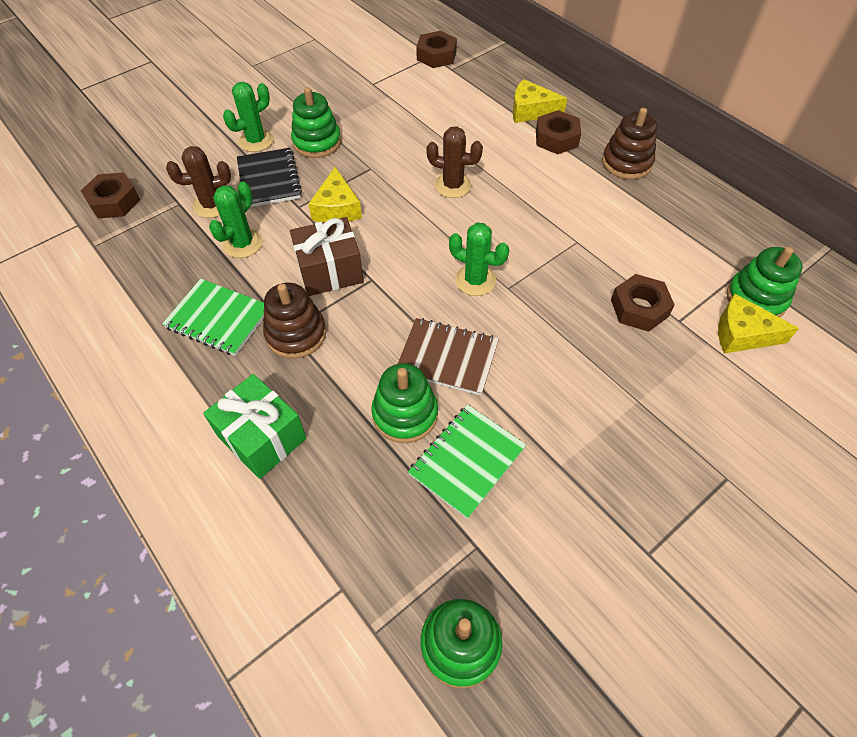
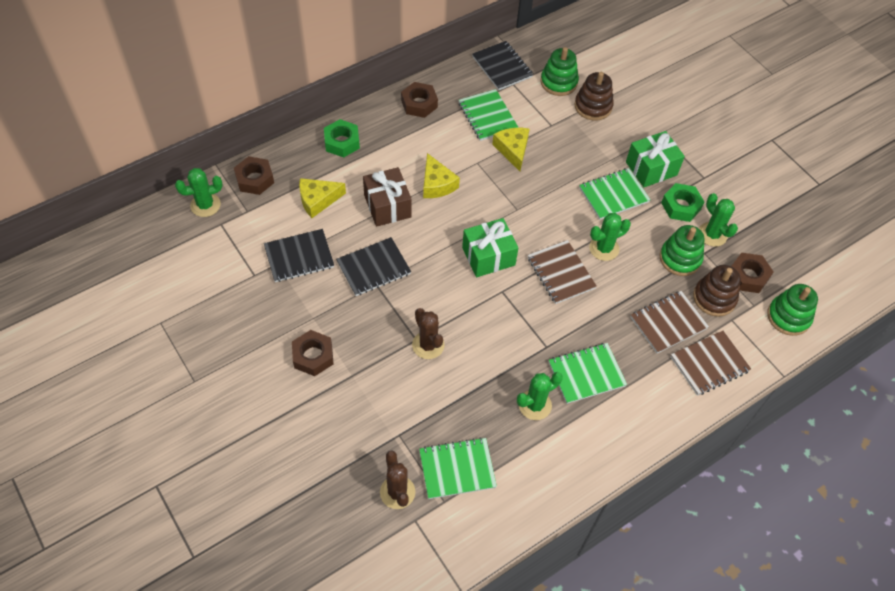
black notebook: 1 -> 3
brown notebook: 1 -> 3
green cactus: 3 -> 4
green gift: 1 -> 2
green notebook: 2 -> 4
green nut: 0 -> 2
green stacking toy: 4 -> 3

